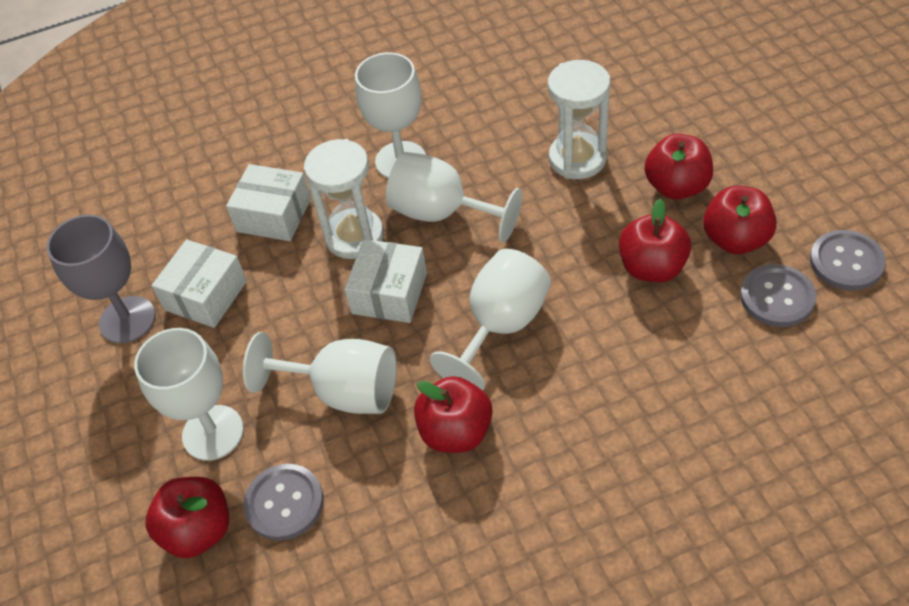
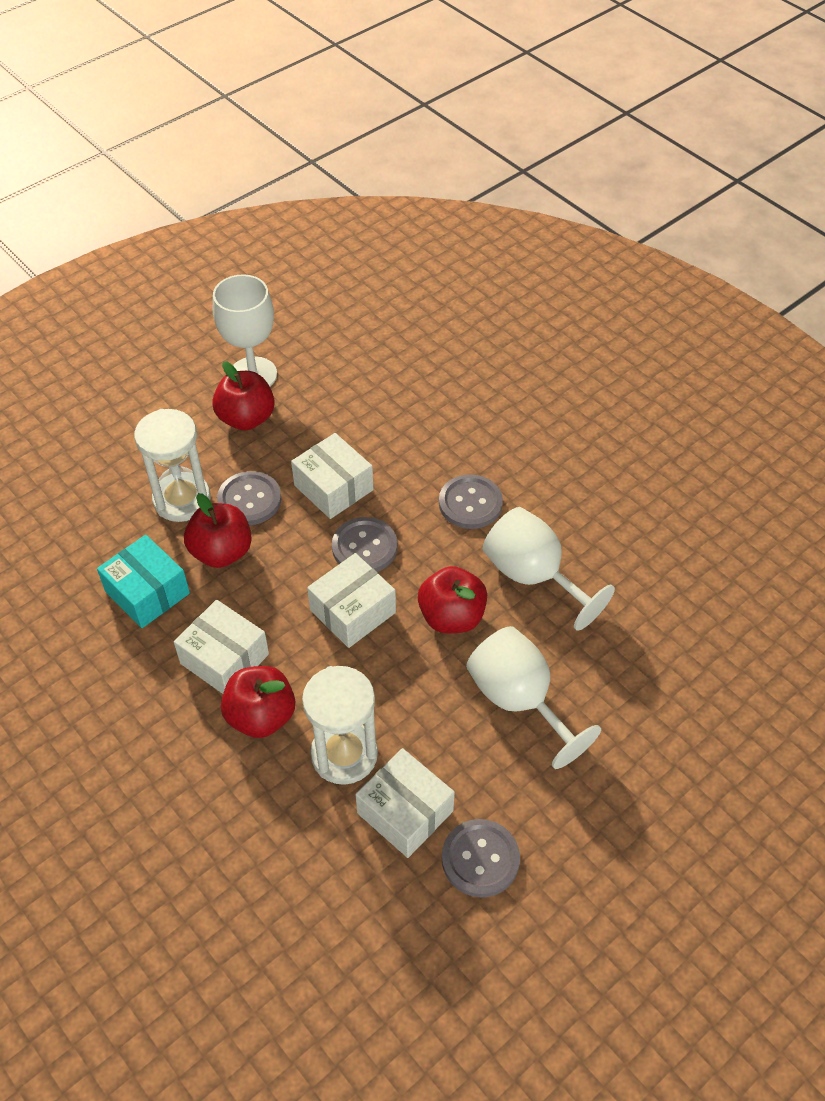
grey button: 3 -> 4
grey goblet: 1 -> 0
red apple: 5 -> 4
turquoise box: 0 -> 1
white box: 3 -> 4
white goblet: 5 -> 3

